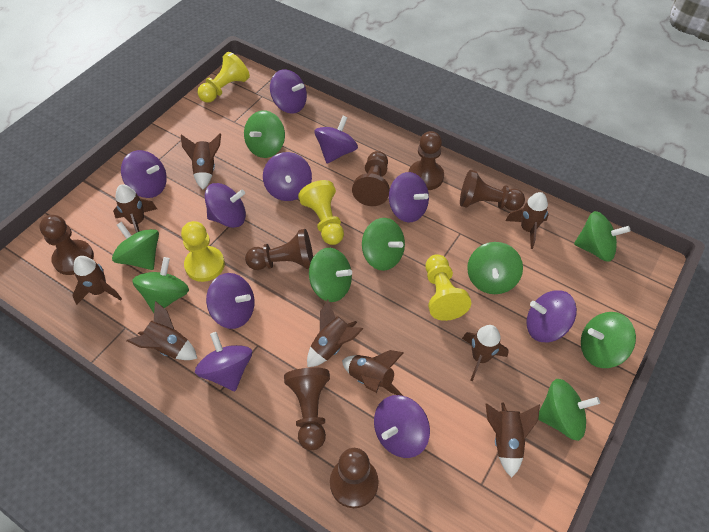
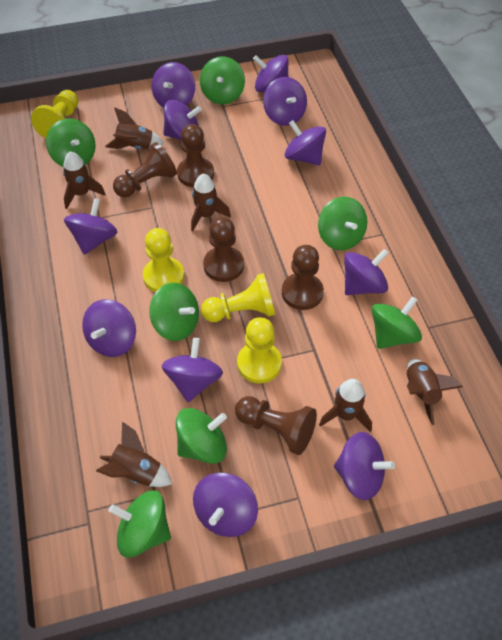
brown pawn: 7 -> 5
brown rocket: 9 -> 6
green spinning top: 9 -> 7
purple spinning top: 10 -> 11

